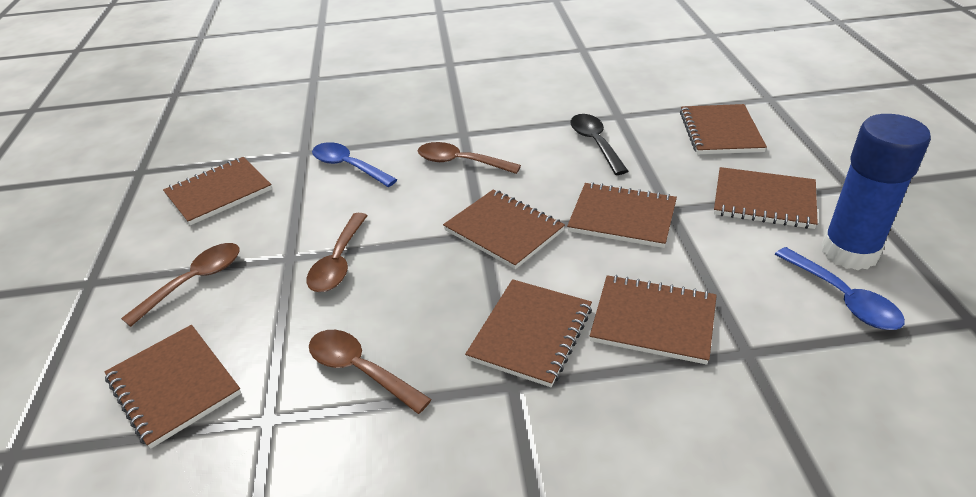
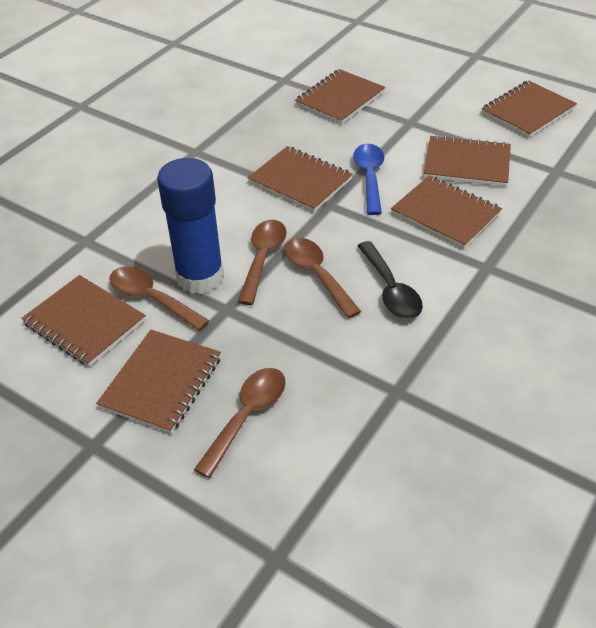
blue spoon: 2 -> 1
brown notebook: 8 -> 7

